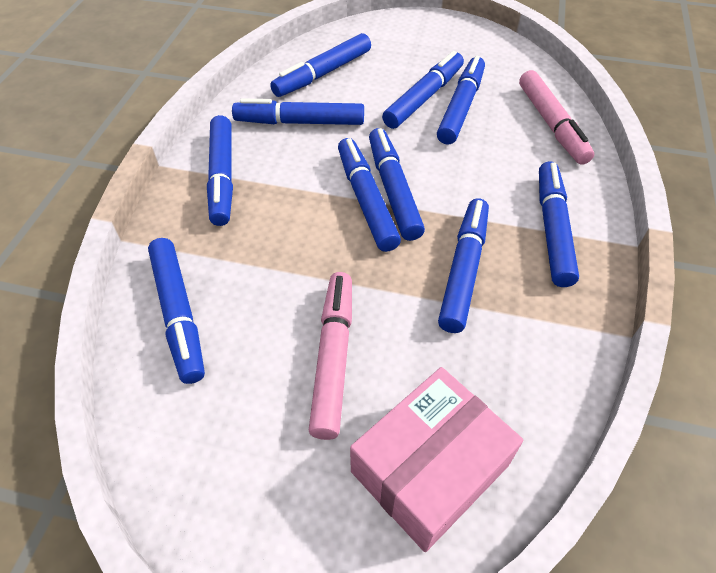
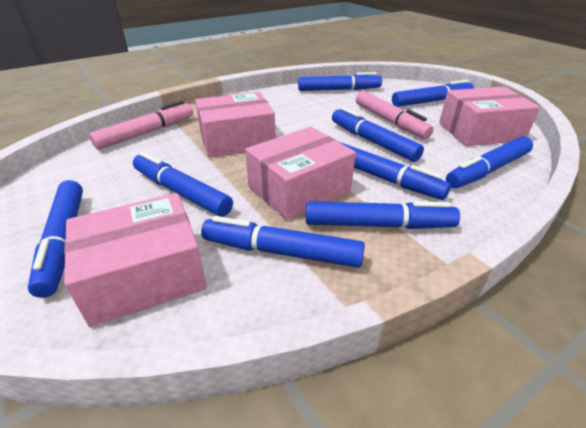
blue marker: 10 -> 9
pink box: 1 -> 4

